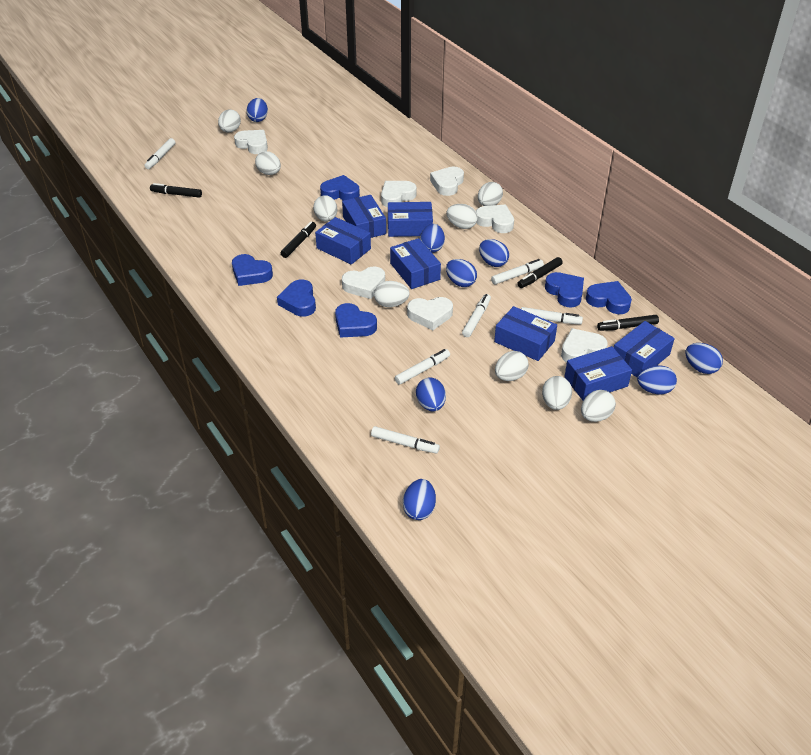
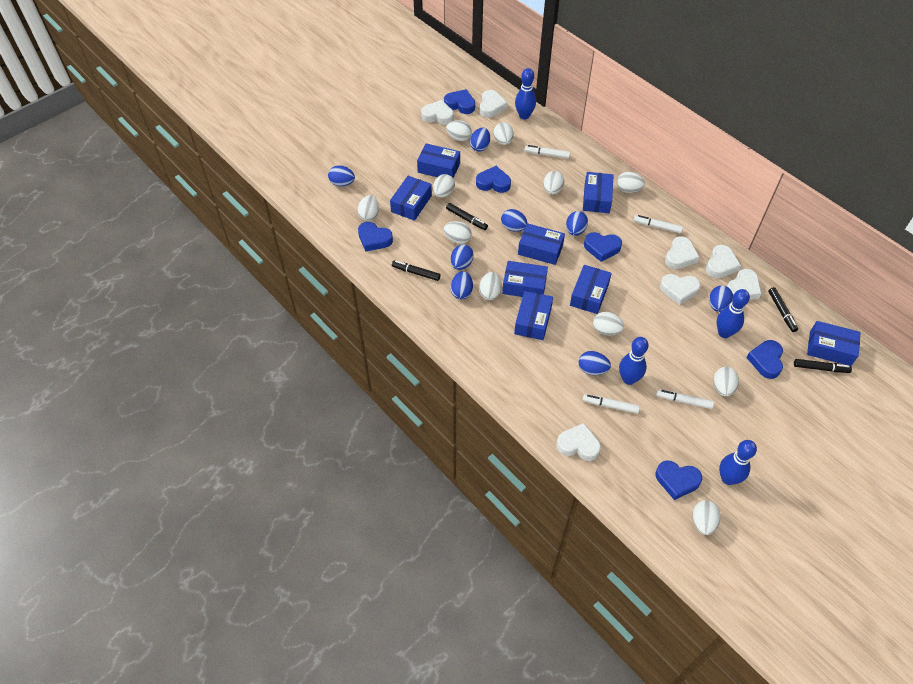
blue bowling pin: 0 -> 4
blue box: 7 -> 8
white egg: 9 -> 11
white marker: 6 -> 4

